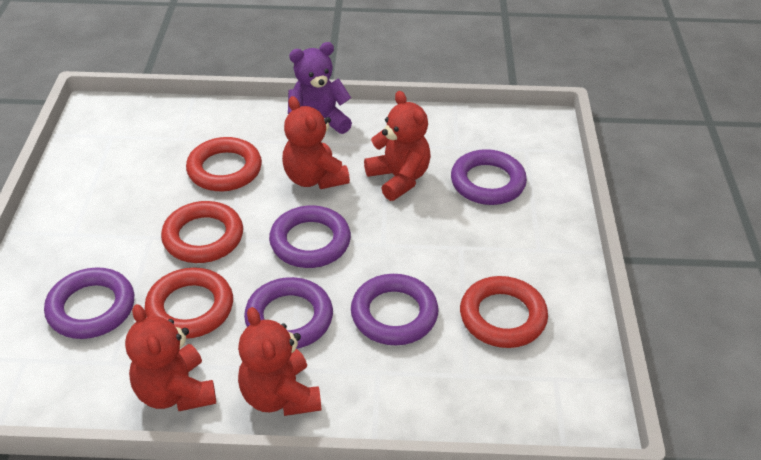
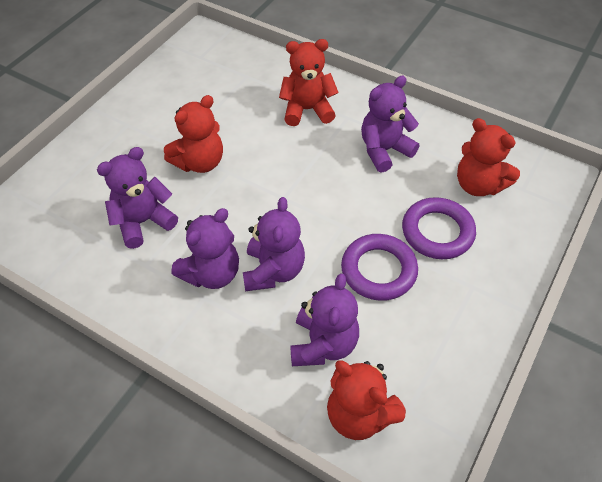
purple ring: 5 -> 2
purple teddy bear: 1 -> 5
red ring: 4 -> 0

